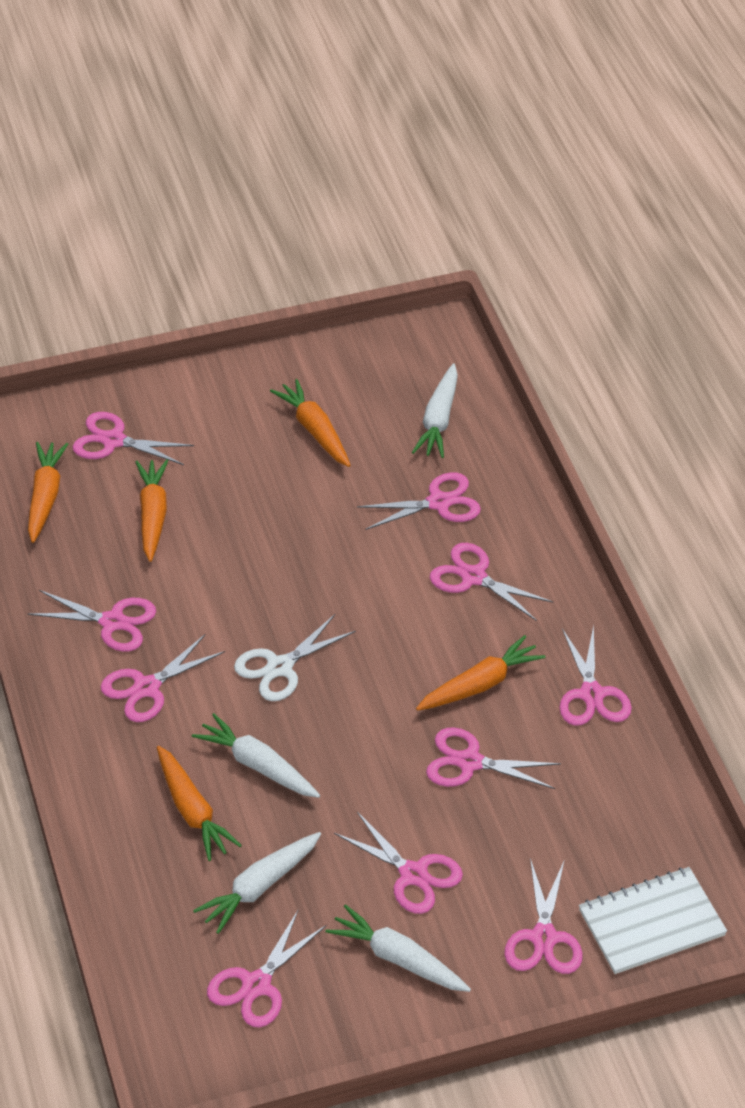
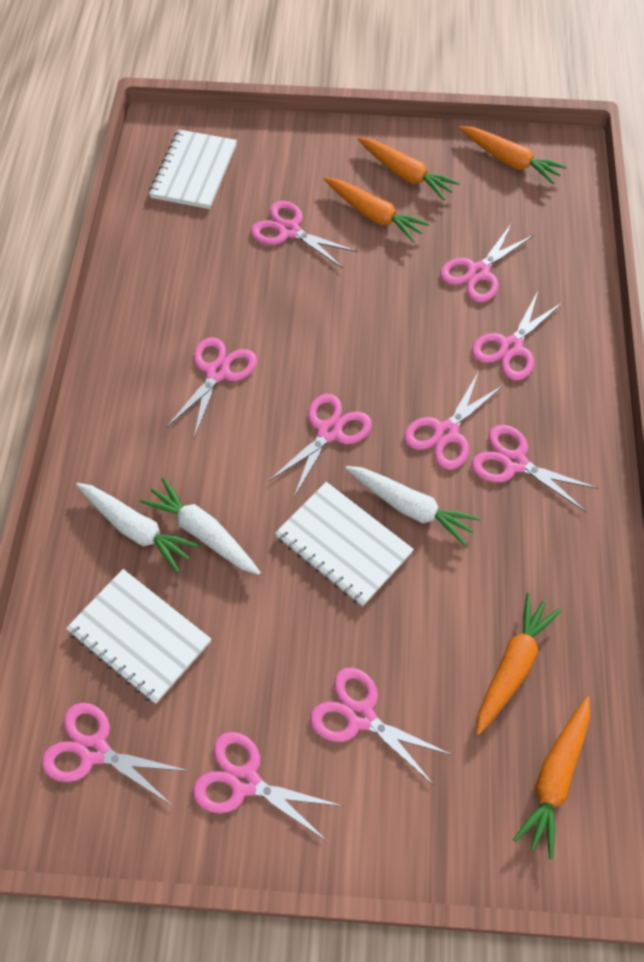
white carrot: 4 -> 3
white notebook: 1 -> 3
white scissors: 1 -> 0

